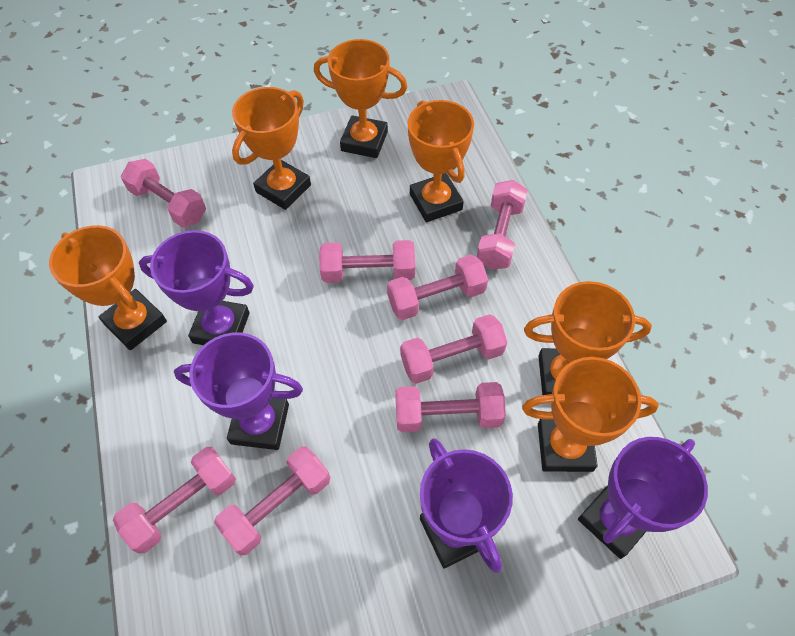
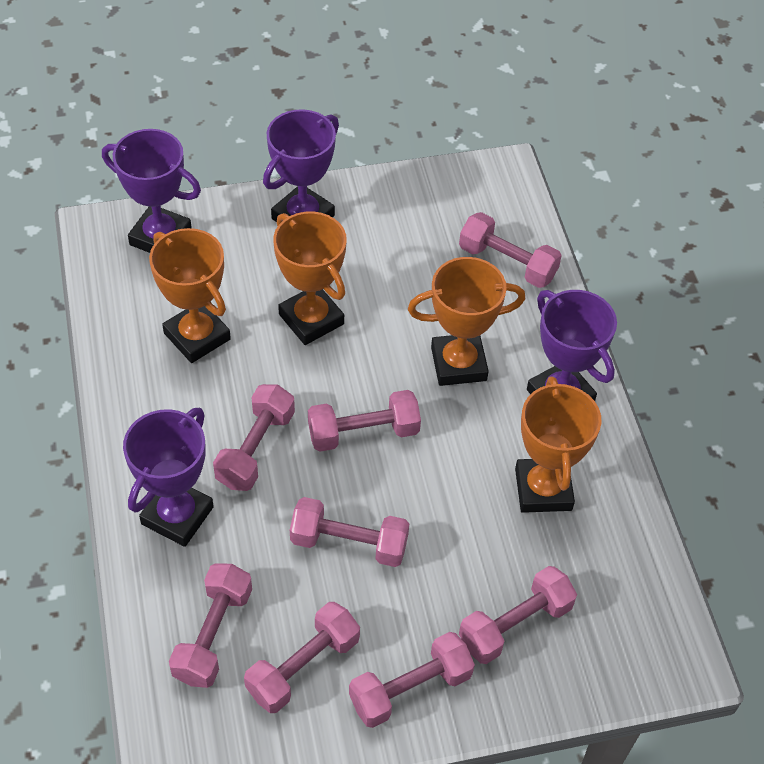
orange trophy: 6 -> 4

